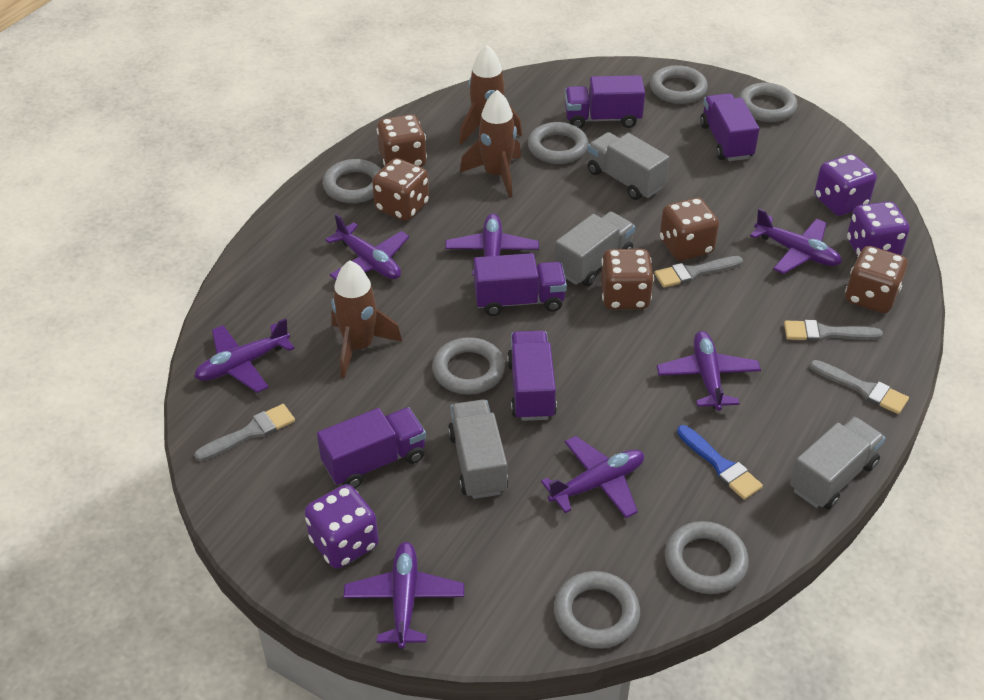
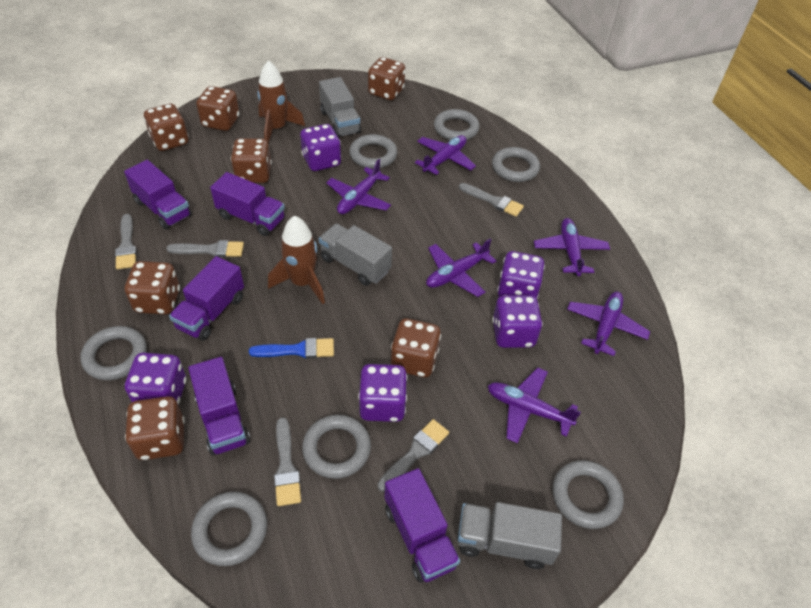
brown dice: 5 -> 7
brown rocket: 3 -> 2
grey brush: 4 -> 5
grey truck: 4 -> 3
purple dice: 3 -> 5
purple plane: 7 -> 6

